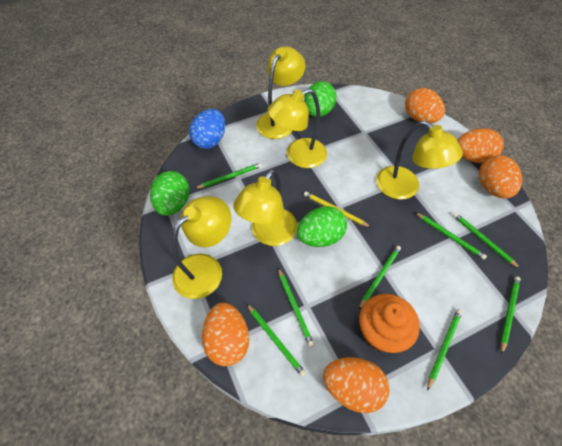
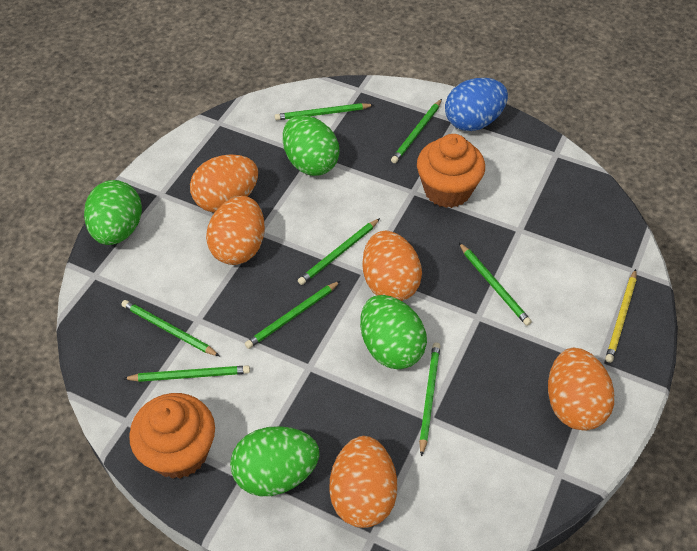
green egg: 3 -> 4
orange cupcake: 1 -> 2
yellow lamp: 5 -> 0

